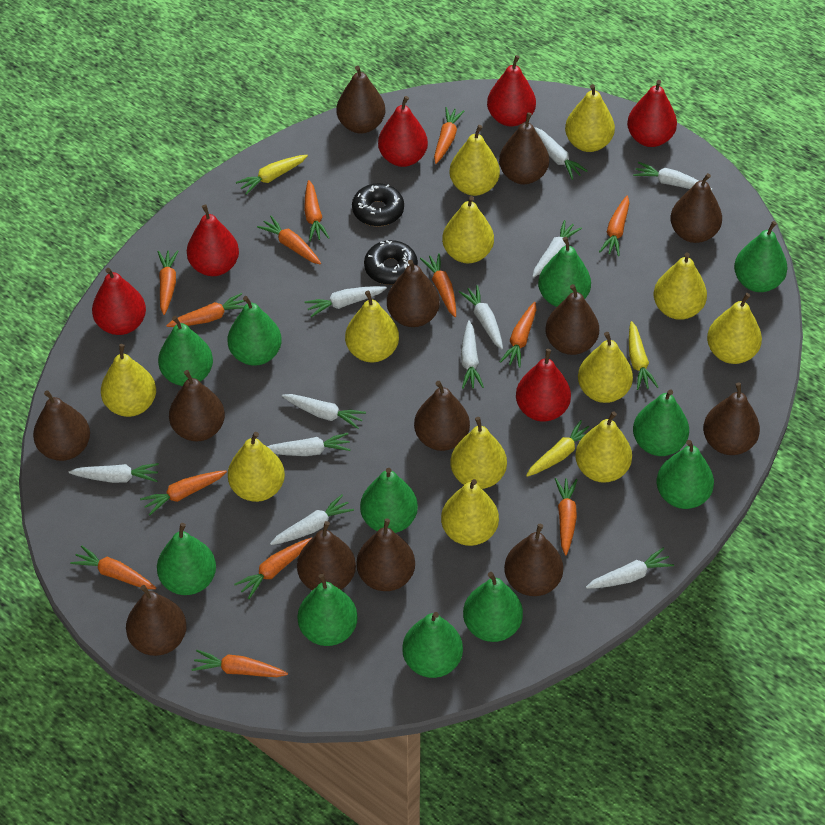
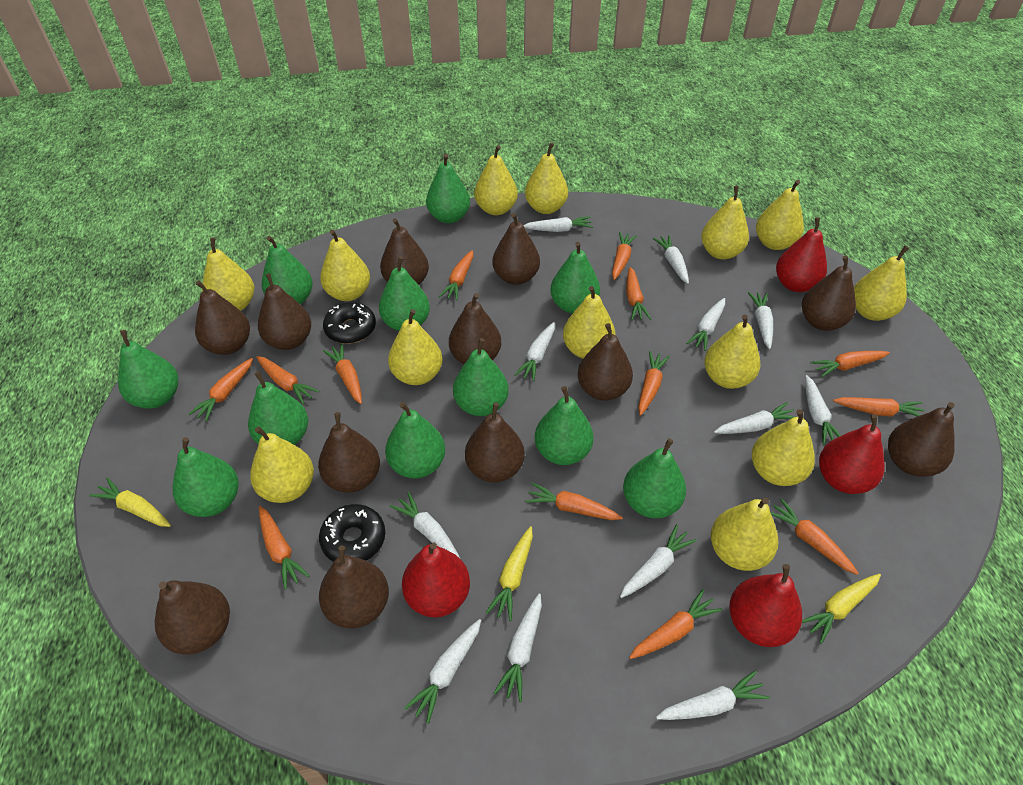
brown pear: 13 -> 12
red pear: 6 -> 4
white carrot: 11 -> 12
yellow pear: 12 -> 13

